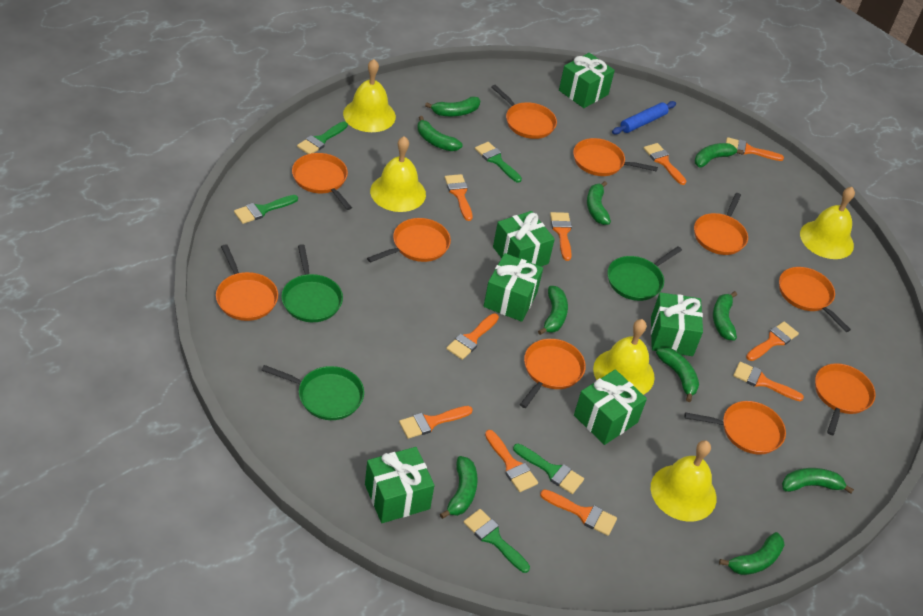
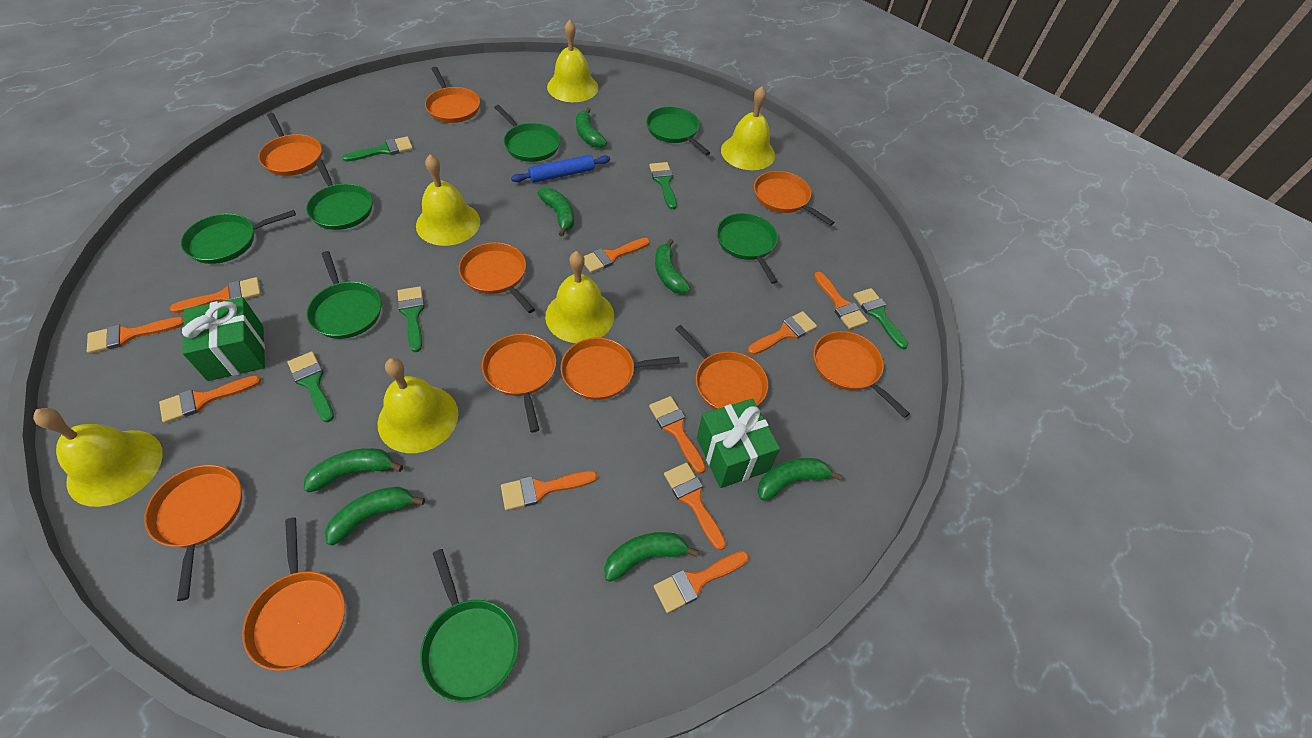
green banana: 10 -> 7
green gift: 6 -> 2
green pan: 3 -> 7
yellow bell: 5 -> 6

